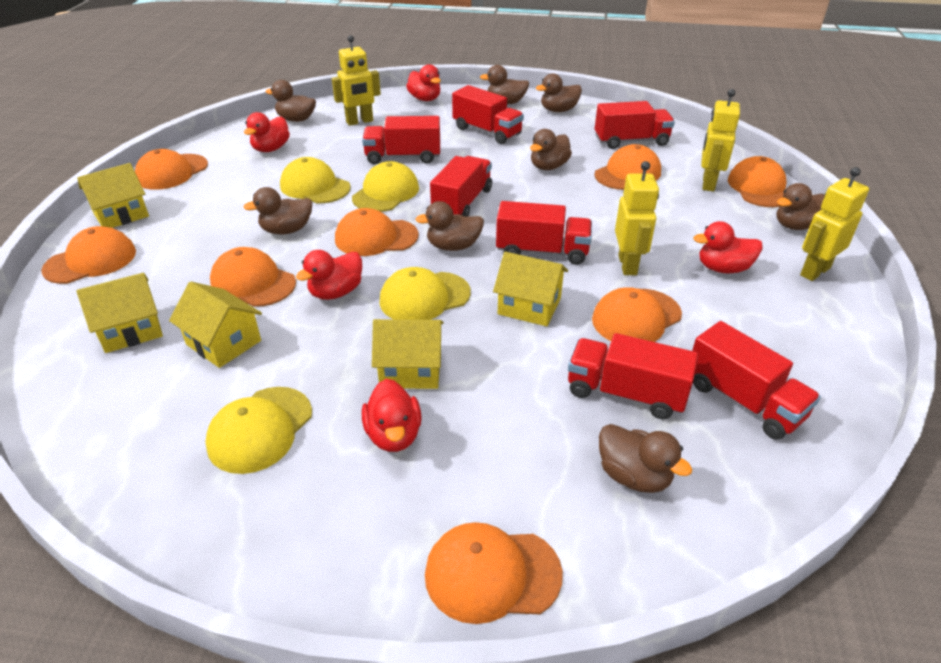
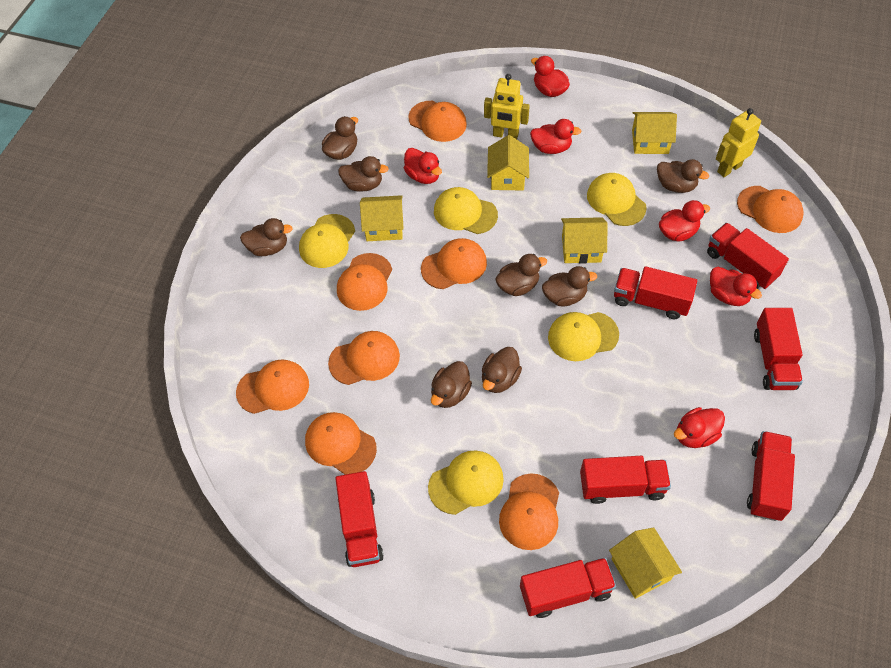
red duck: 5 -> 6
yellow cap: 4 -> 5
yellow robot: 4 -> 2

